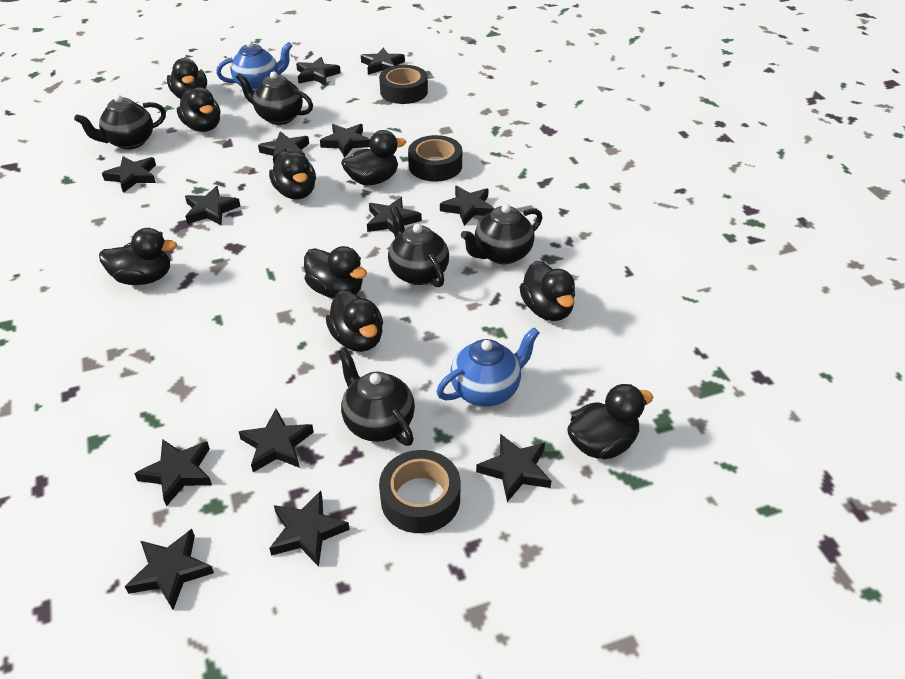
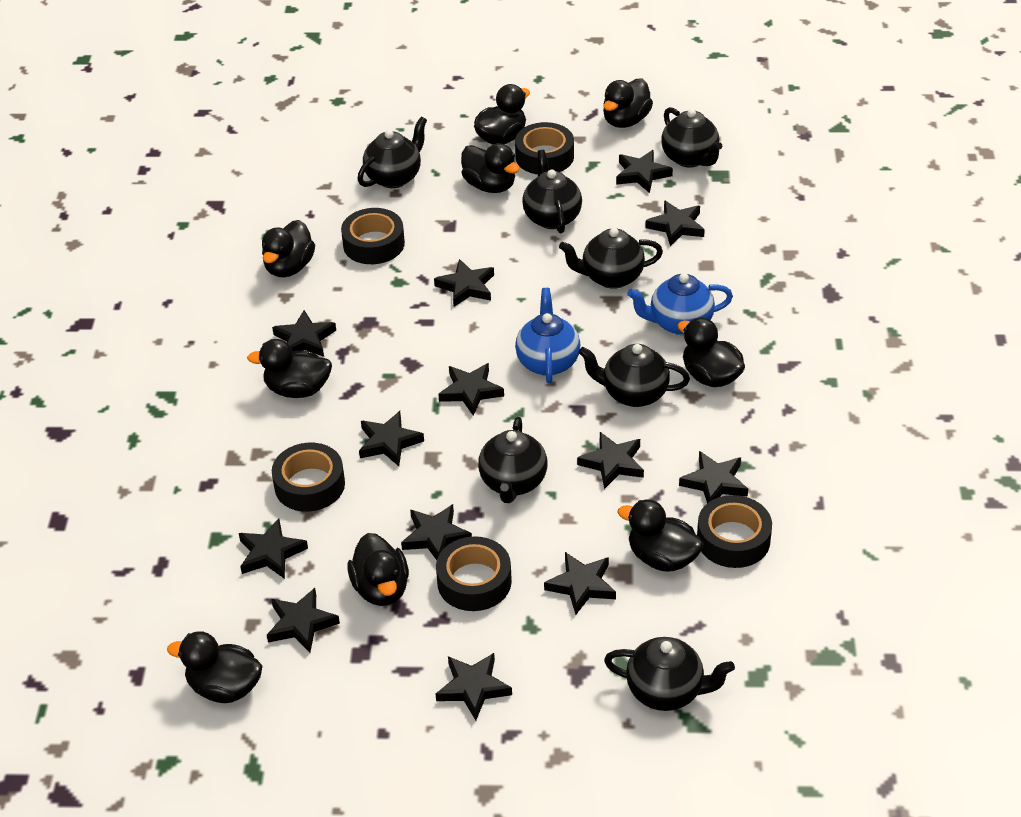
black tape: 3 -> 5
black teapot: 5 -> 7

